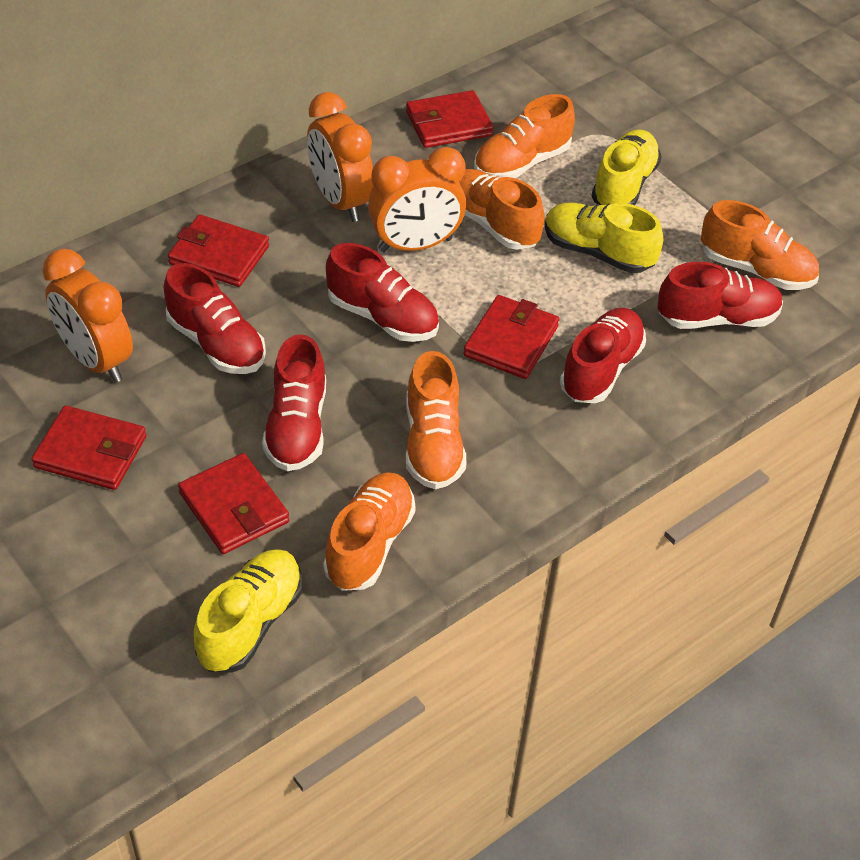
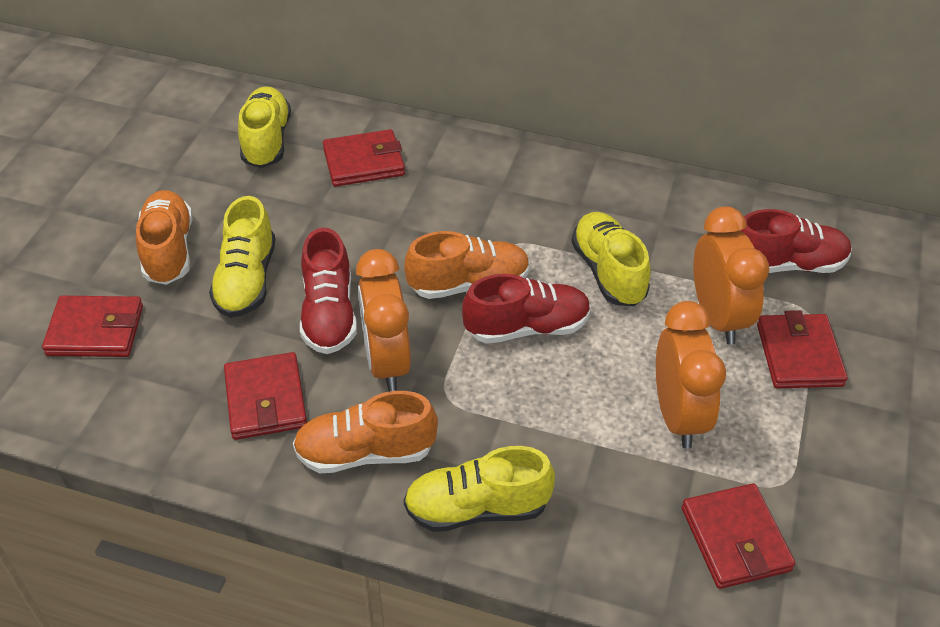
orange shoe: 5 -> 3
red shoe: 5 -> 3
yellow shoe: 3 -> 4

